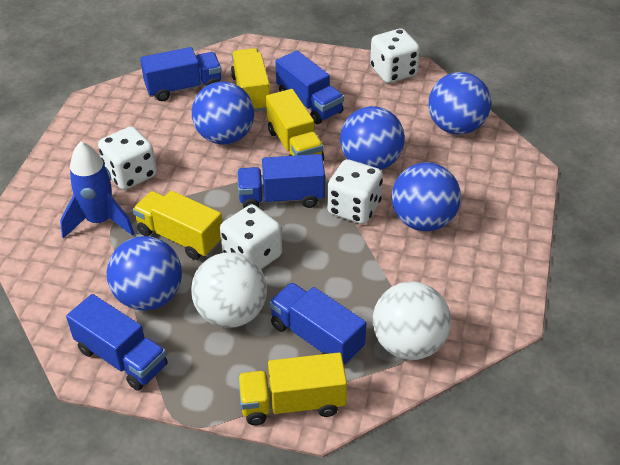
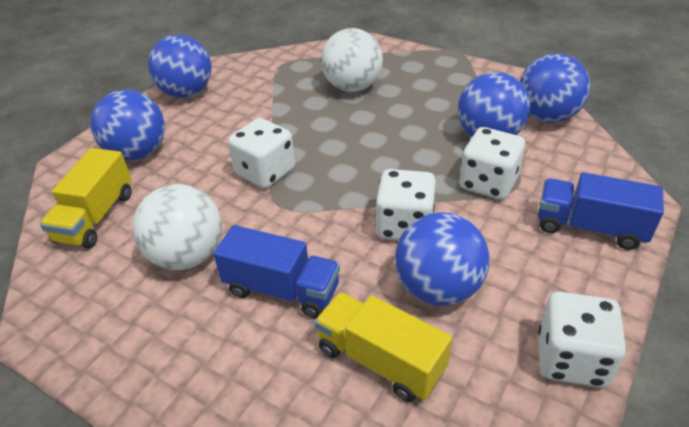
blue rocket: 1 -> 0
blue truck: 5 -> 2
yellow truck: 4 -> 2

